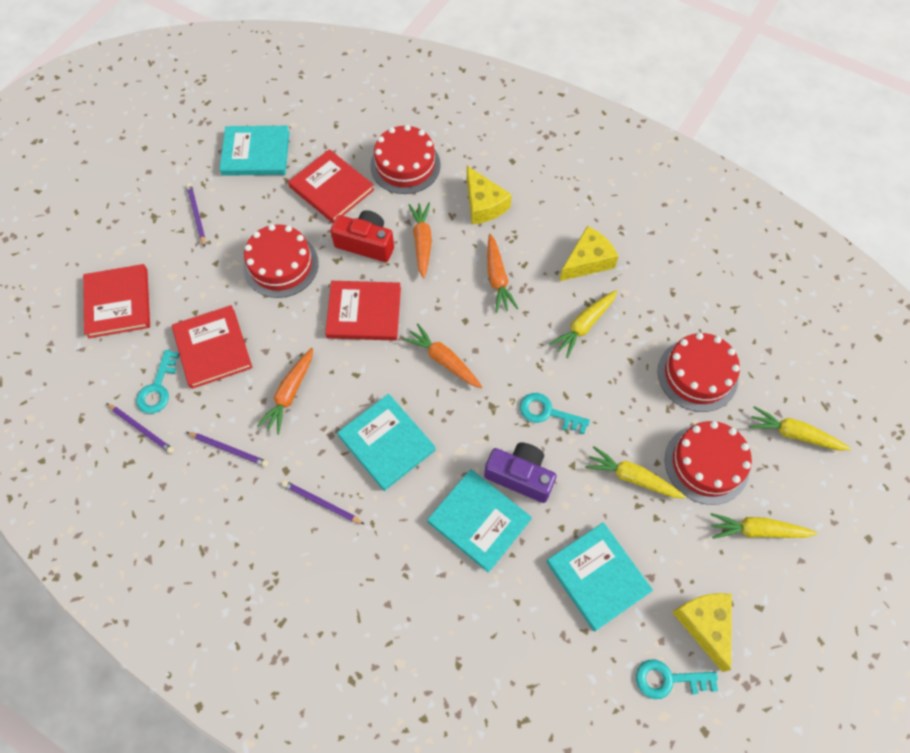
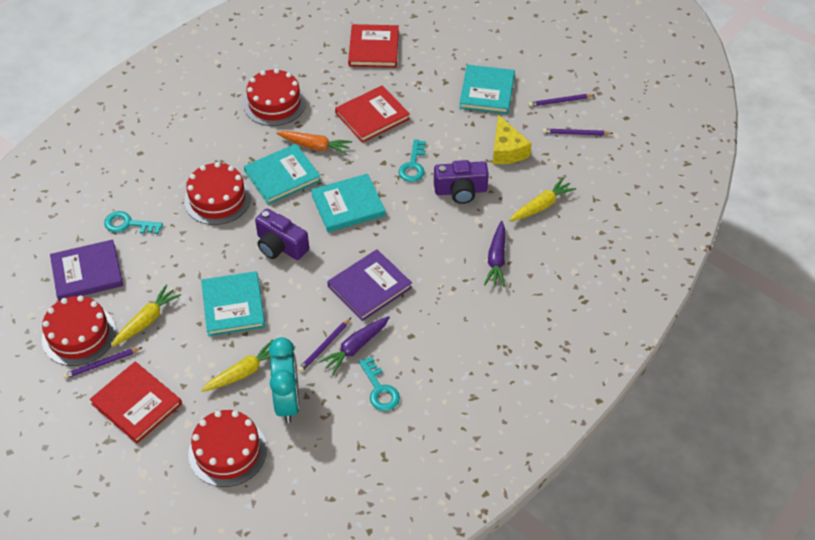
orange carrot: 4 -> 1
purple book: 0 -> 2
purple camera: 1 -> 2
purple carrot: 0 -> 2
red book: 4 -> 3
red camera: 1 -> 0
turquoise clock: 0 -> 1
yellow carrot: 4 -> 3
yellow cheese: 3 -> 1

